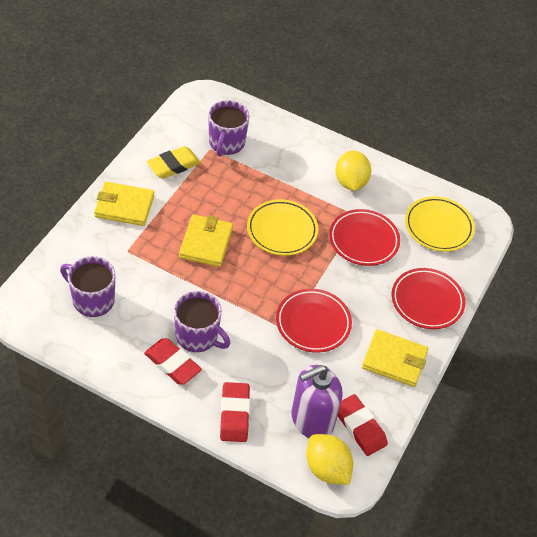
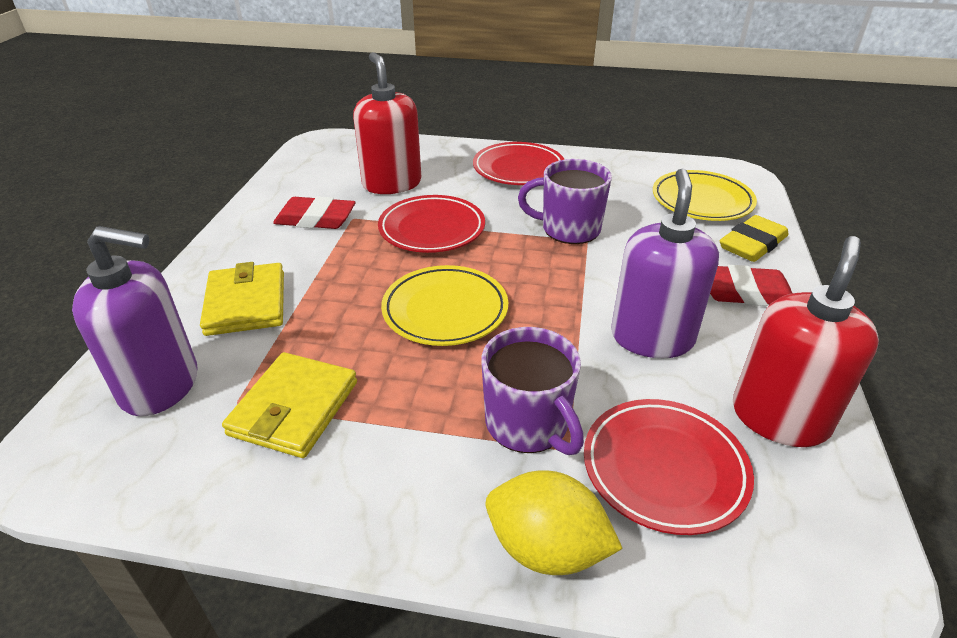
purple mug: 3 -> 2
purple soap dispenser: 1 -> 2
red eraser: 3 -> 2
red soap dispenser: 0 -> 2
yellow lemon: 2 -> 1
yellow wallet: 3 -> 2

